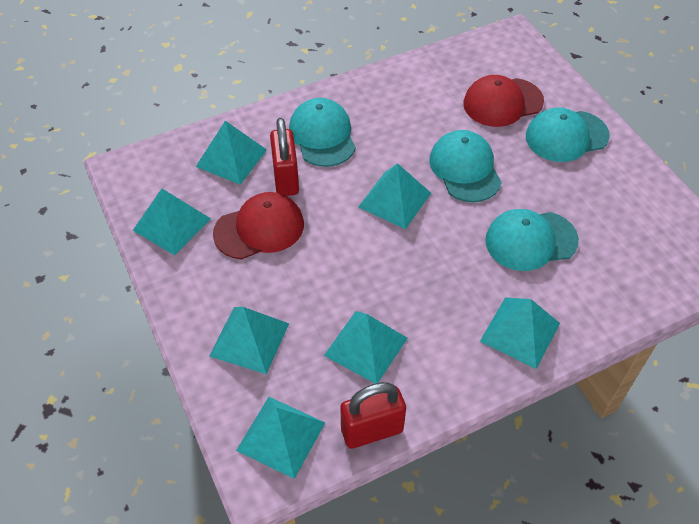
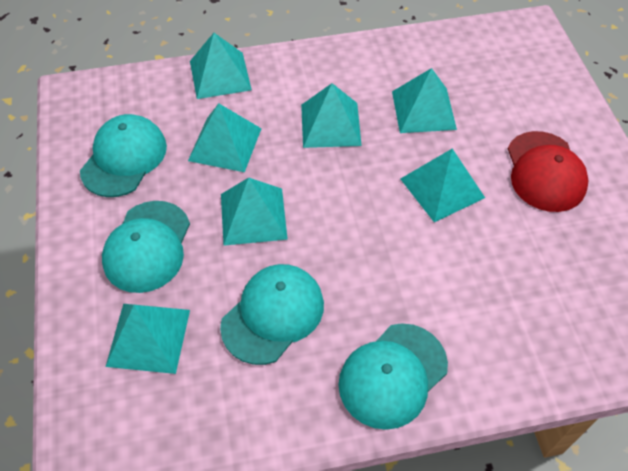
red cap: 2 -> 1
red padlock: 2 -> 0

